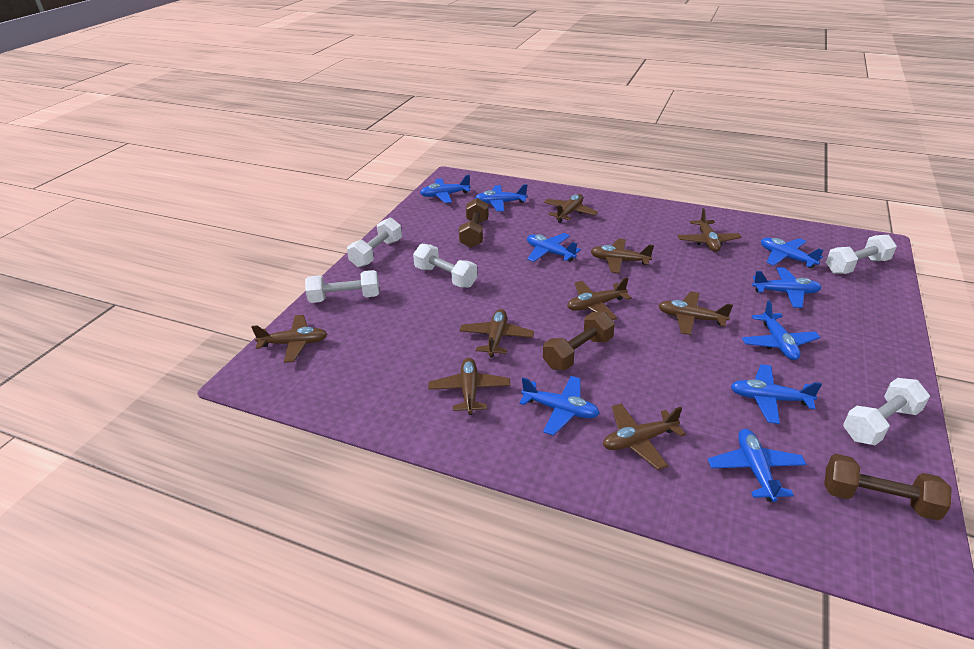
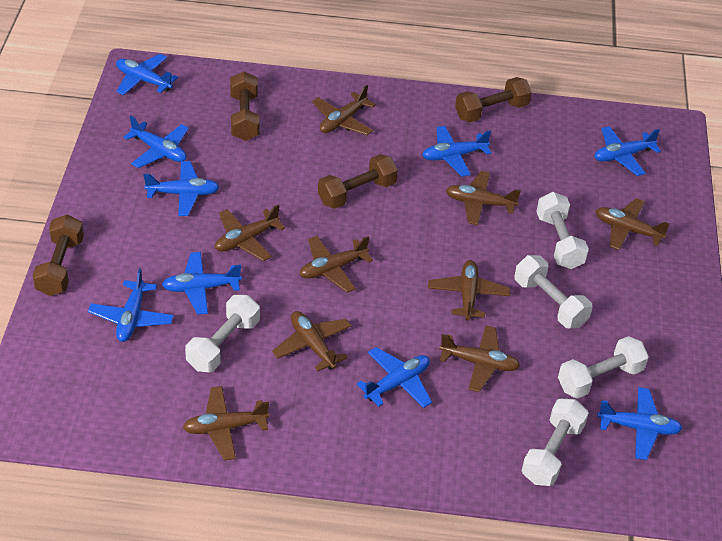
brown dumbbell: 3 -> 4

